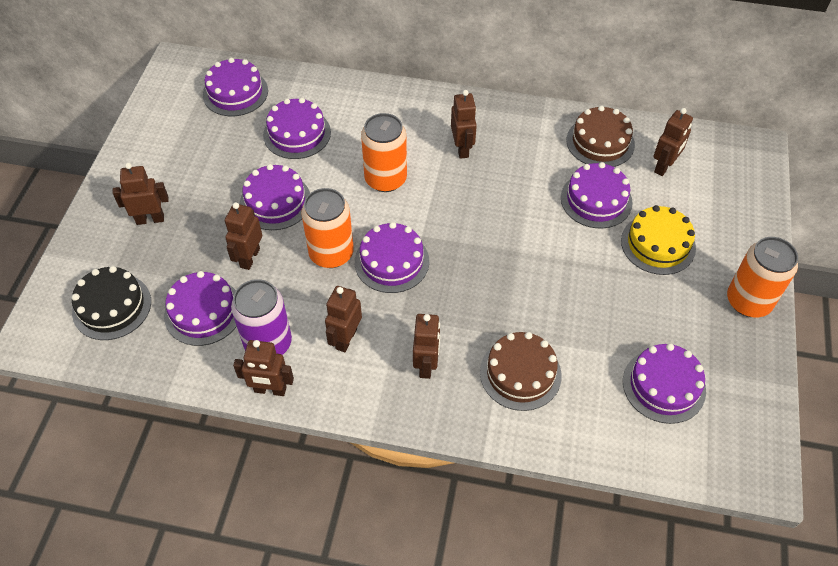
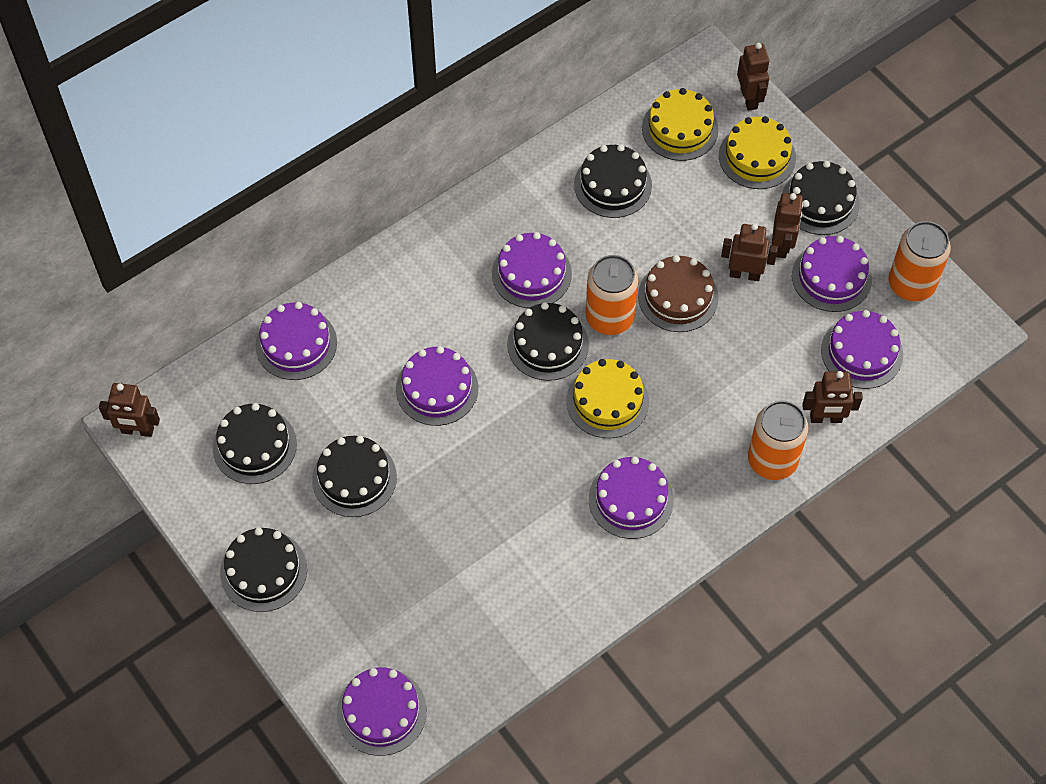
black cake: 1 -> 6
brown cake: 2 -> 1
brown robot: 7 -> 5
purple can: 1 -> 0
yellow cake: 1 -> 3

